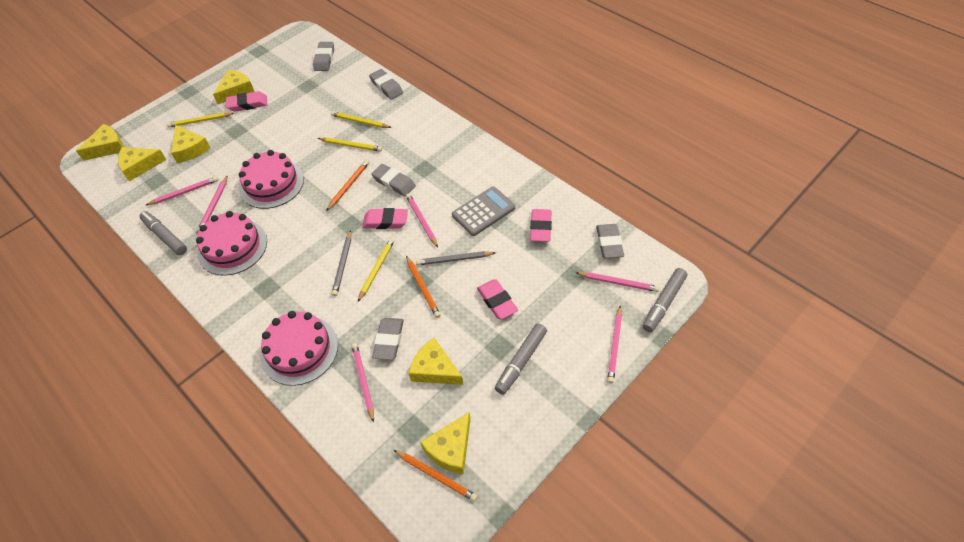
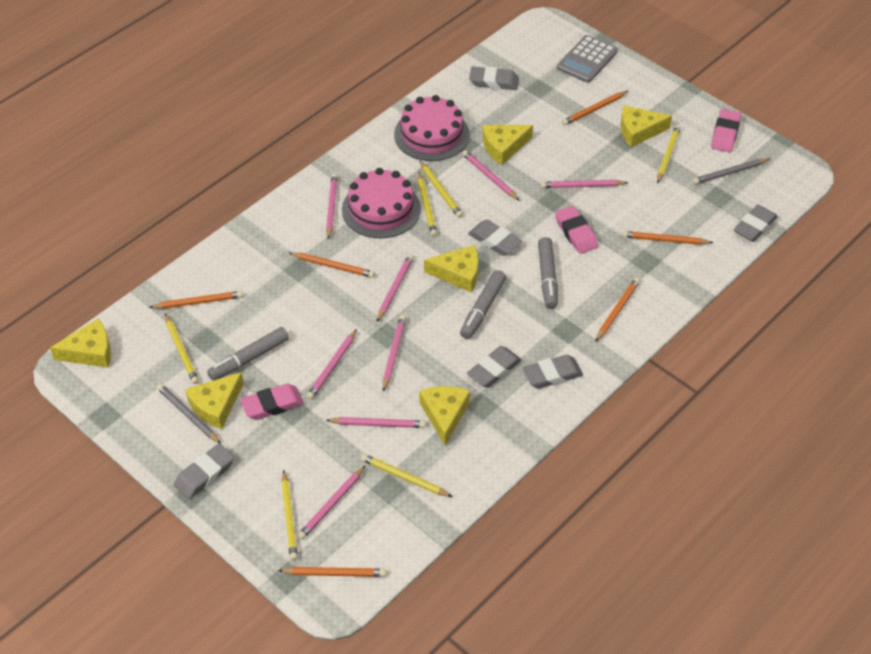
grey eraser: 5 -> 6
orange pencil: 3 -> 6
pink cake: 3 -> 2
pink eraser: 4 -> 3
pink pencil: 6 -> 8
yellow pencil: 4 -> 6

